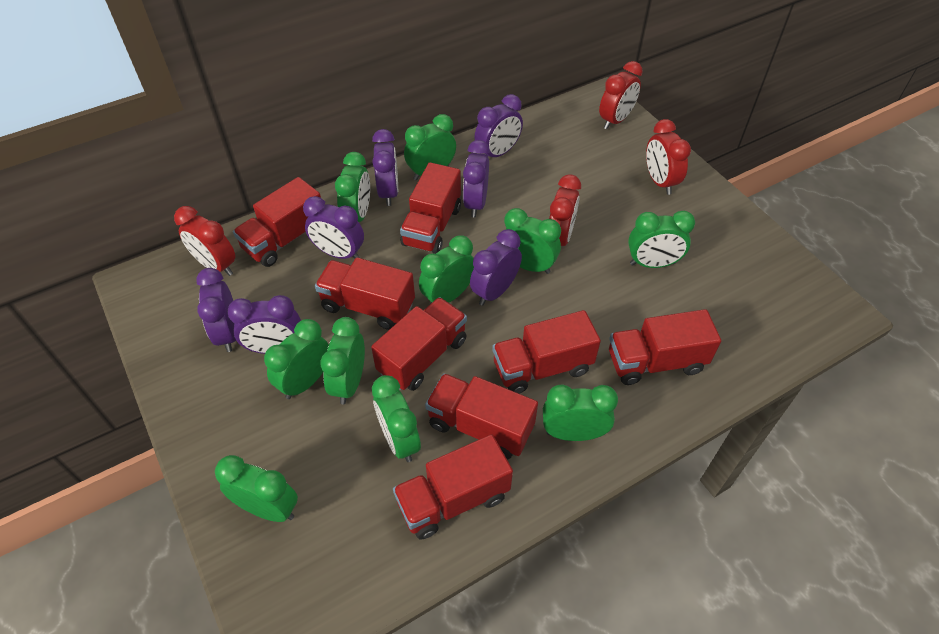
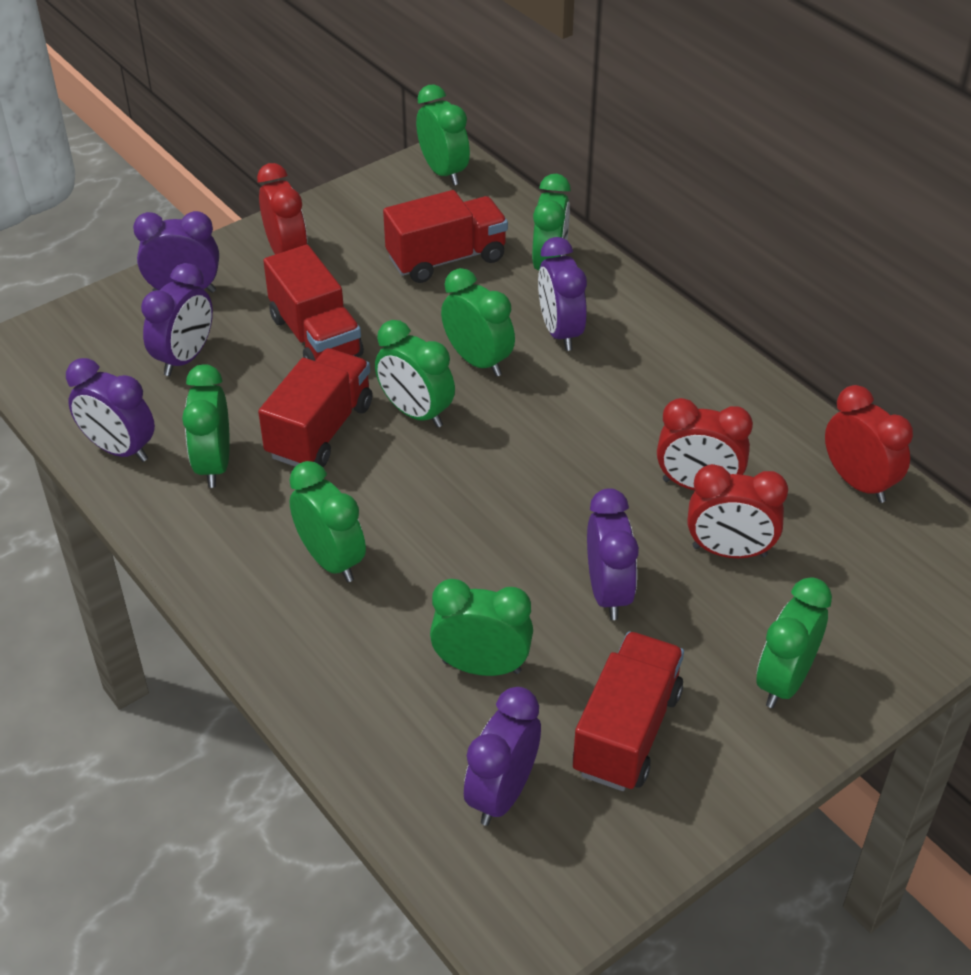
green clock: 10 -> 8
purple clock: 7 -> 6
red truck: 8 -> 4

